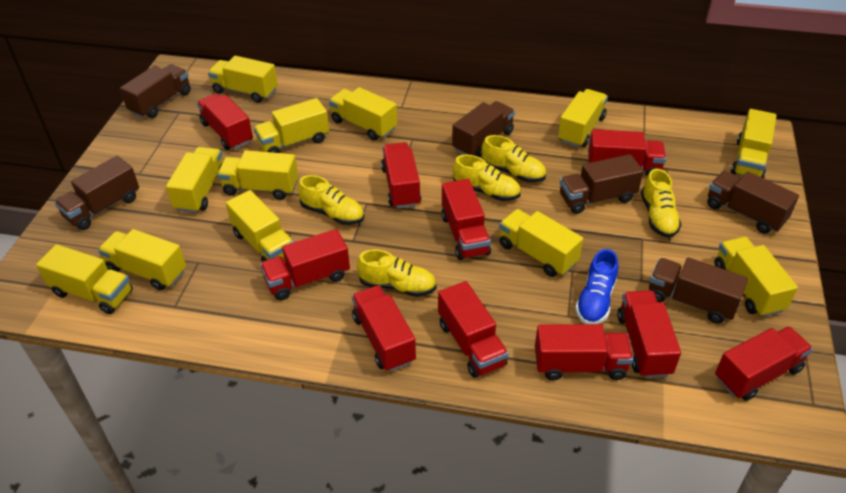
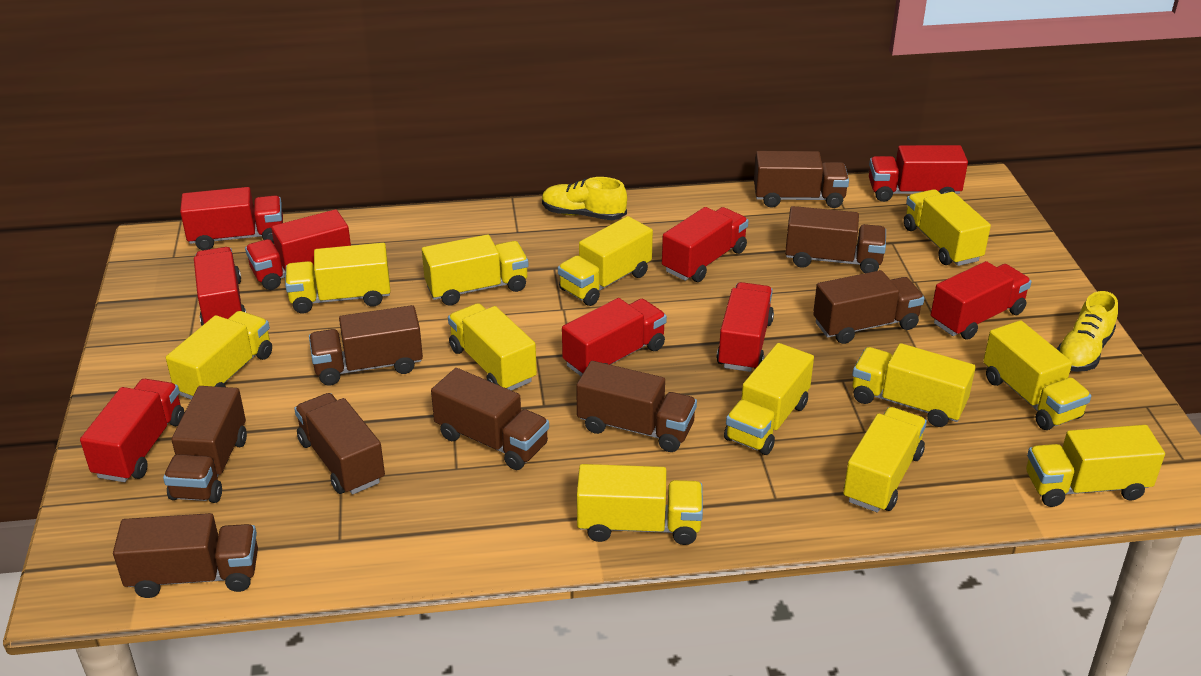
blue shoe: 1 -> 0
brown truck: 6 -> 9
red truck: 10 -> 9
yellow shoe: 5 -> 2

